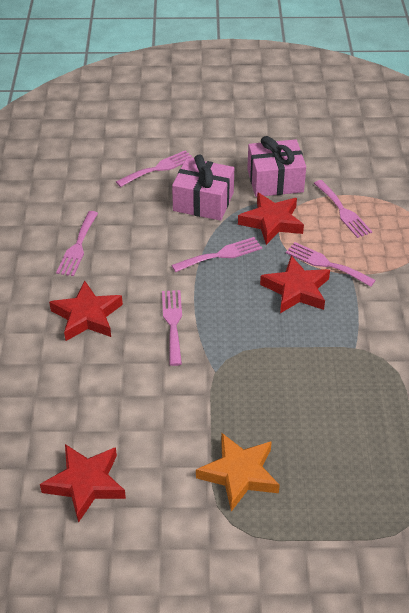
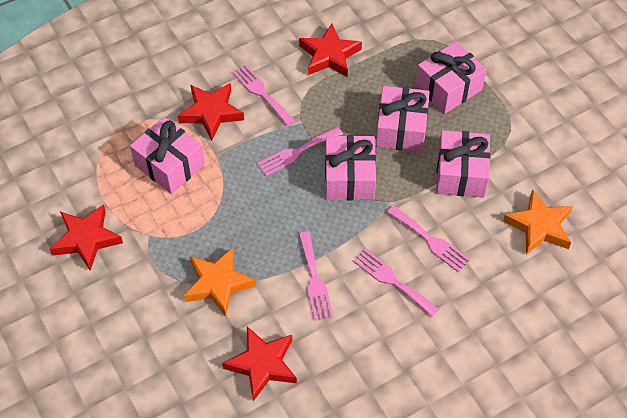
orange star: 1 -> 2
pink fork: 6 -> 5
pink gift: 2 -> 5

